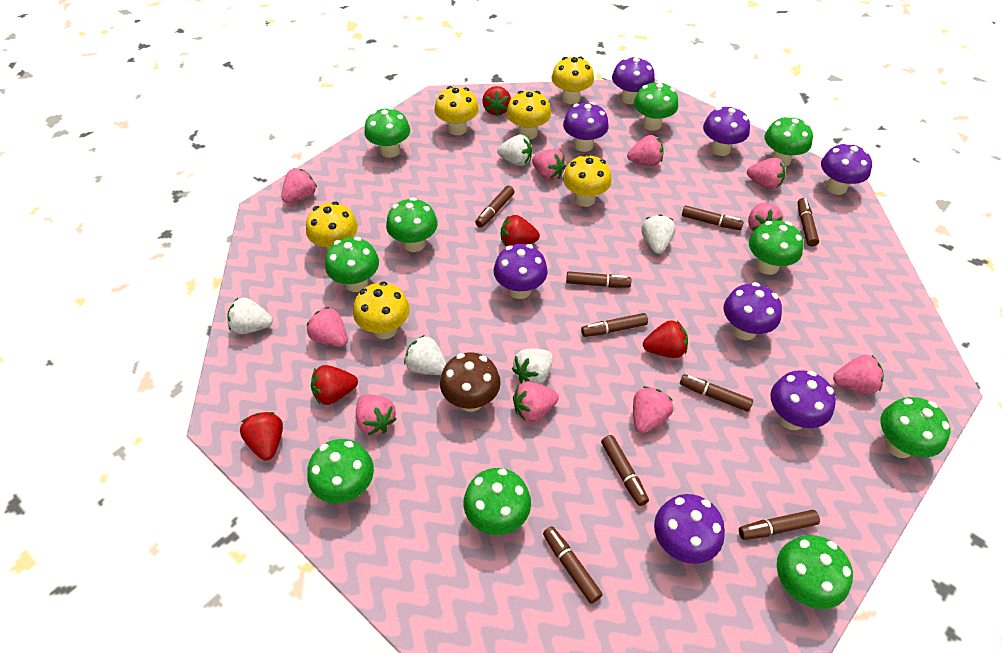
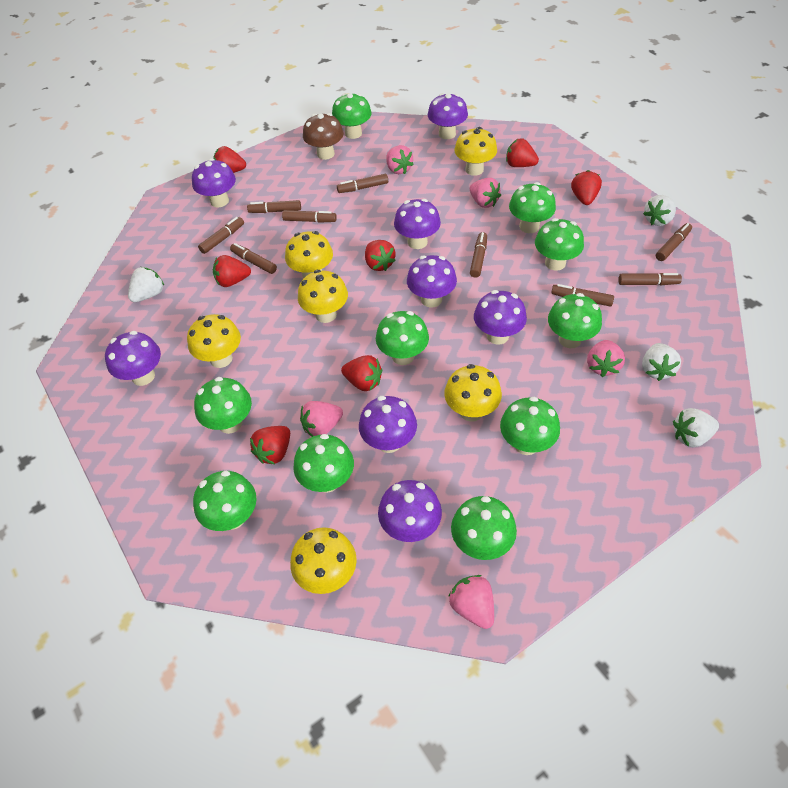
pink strawberry: 10 -> 5
red strawberry: 5 -> 7
white strawberry: 5 -> 4

